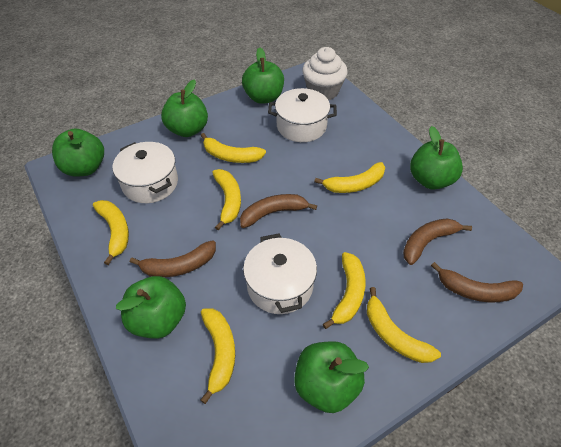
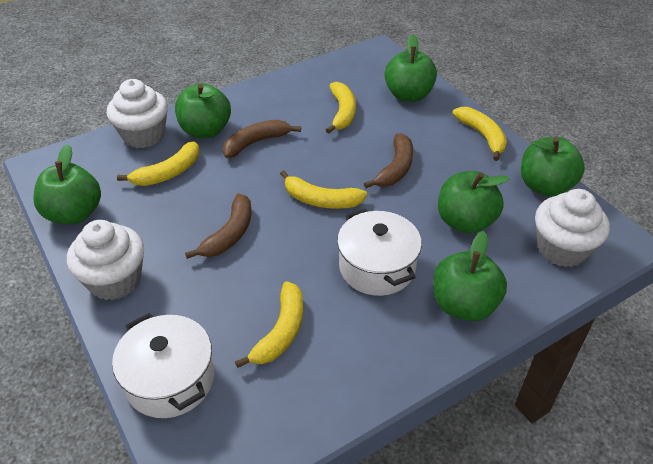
brown banana: 4 -> 3
white cupcake: 1 -> 3
white pot: 3 -> 2
yellow banana: 7 -> 5

